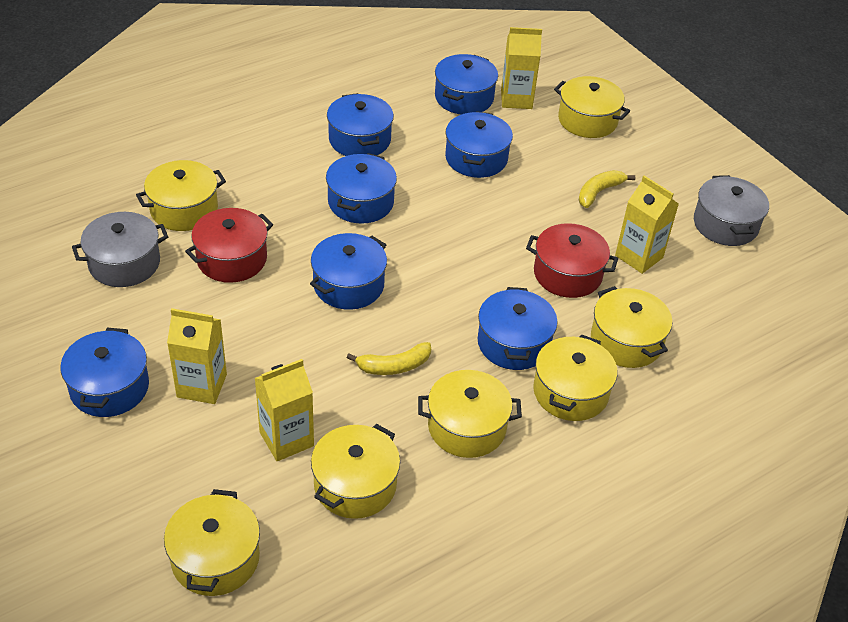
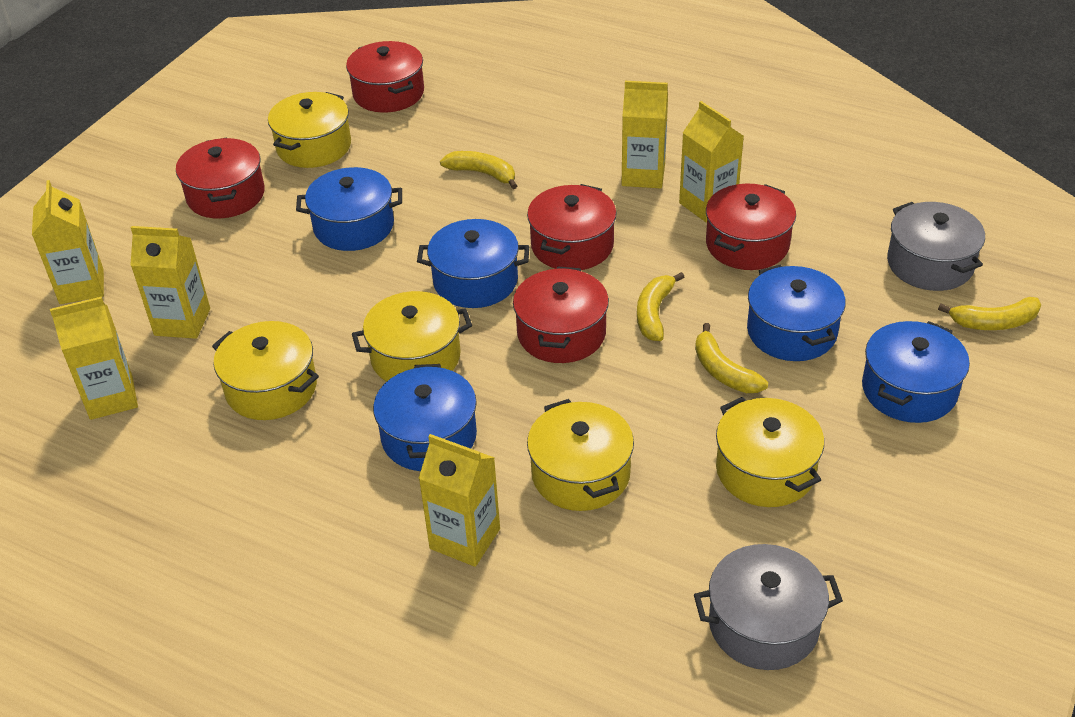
blue pot: 7 -> 5
red pot: 2 -> 5
yellow banana: 2 -> 4
yellow carton: 4 -> 6
yellow pot: 7 -> 5

